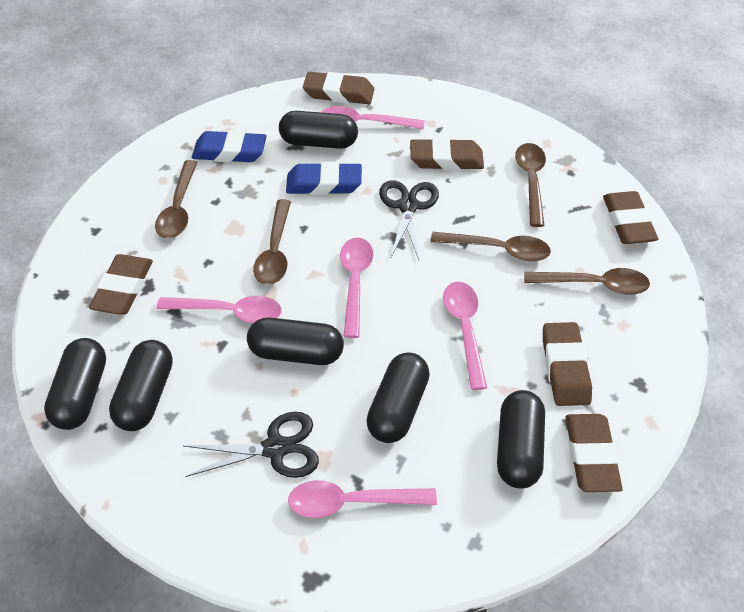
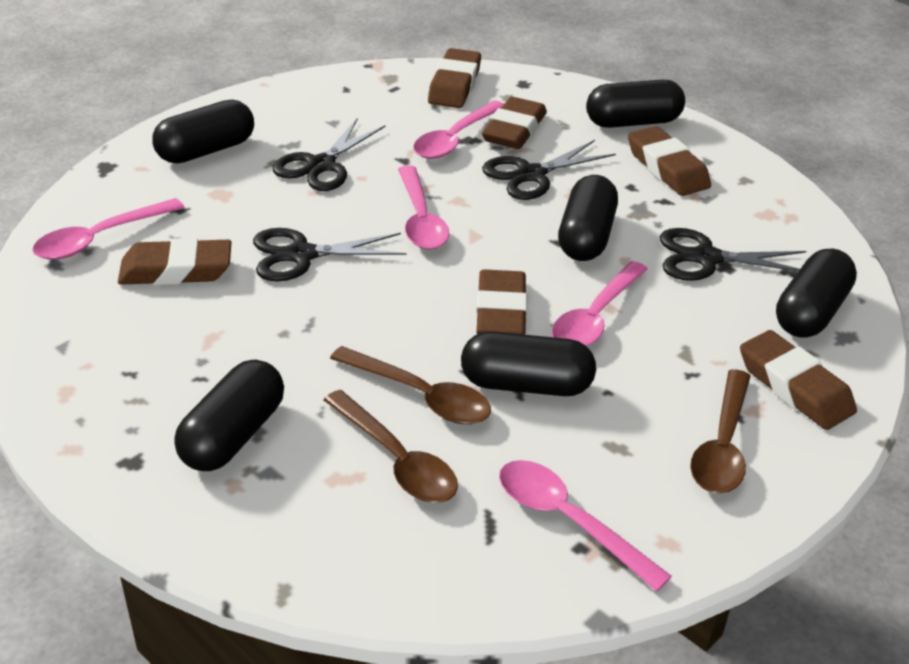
black scissors: 2 -> 4
blue eraser: 2 -> 0
brown spoon: 5 -> 3

